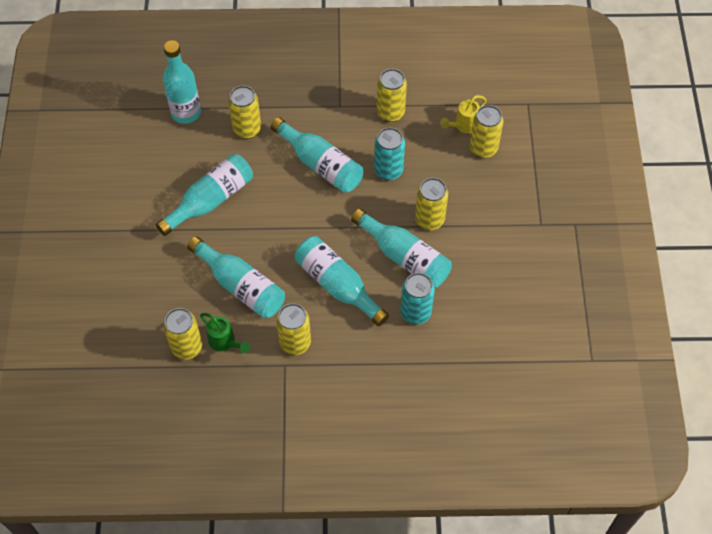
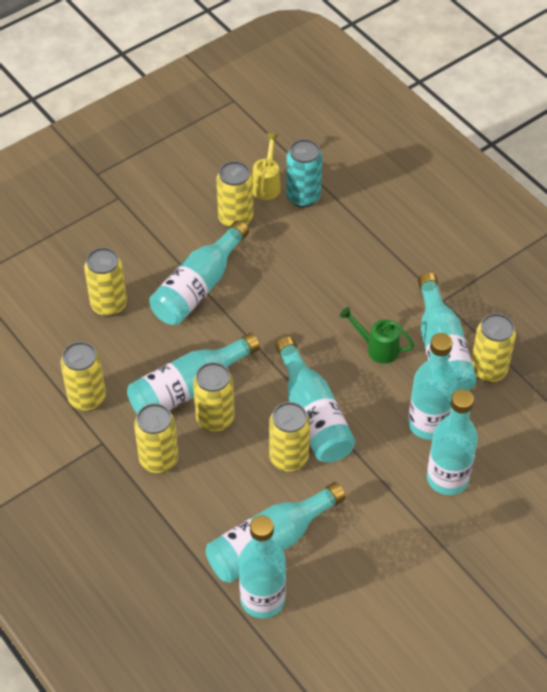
turquoise bottle: 6 -> 8
turquoise can: 2 -> 1
yellow can: 6 -> 7

